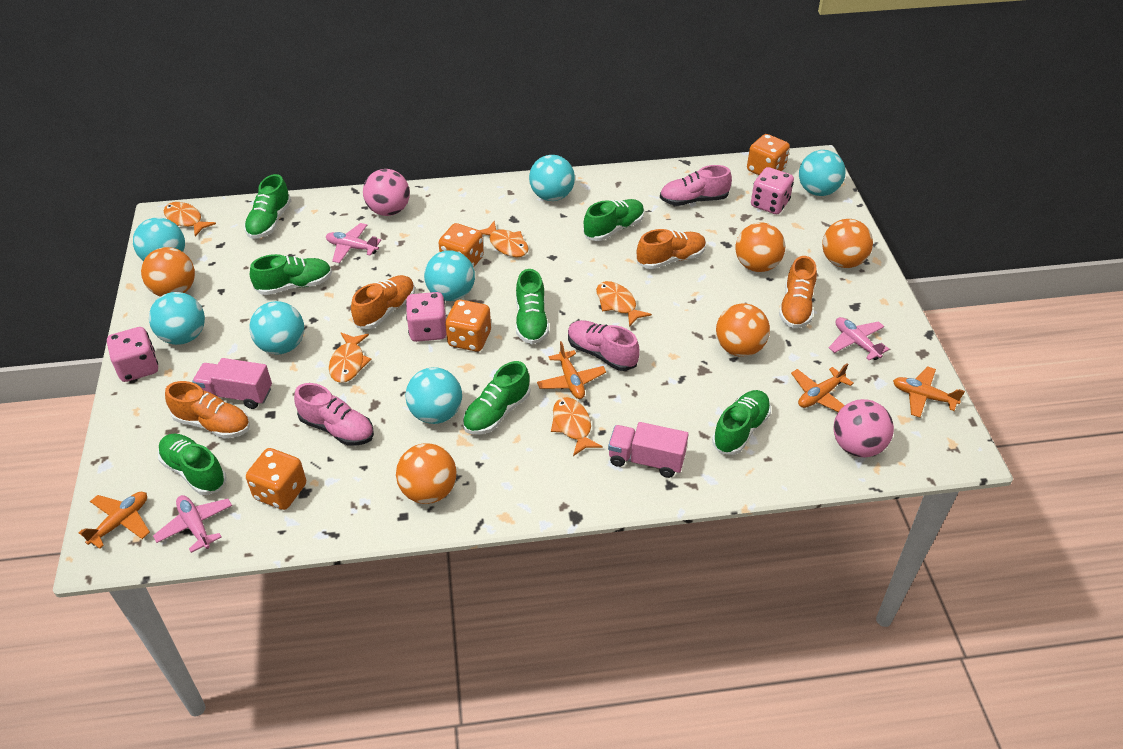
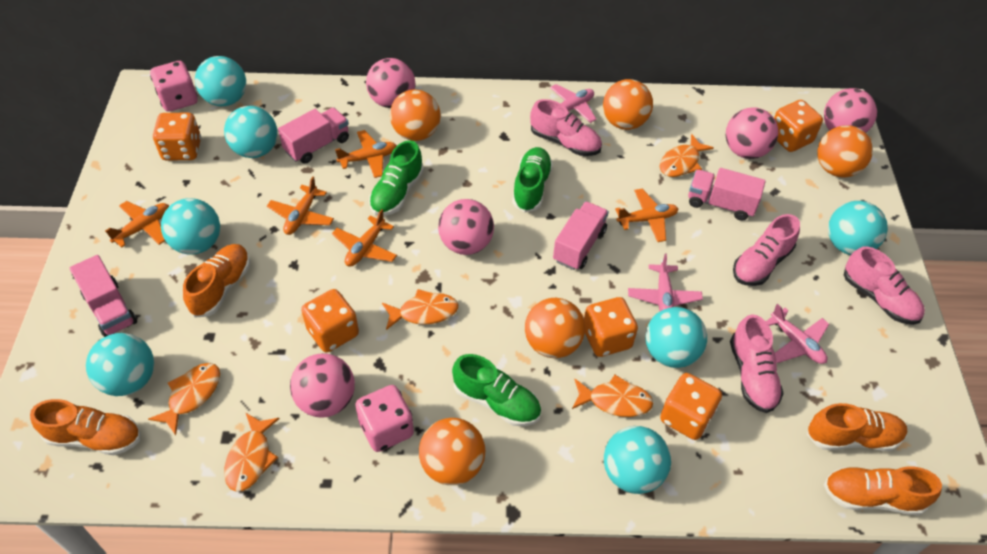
green shoe: 7 -> 3
orange dice: 4 -> 5
orange plane: 4 -> 5
pink ball: 2 -> 5
pink dice: 3 -> 2
pink shoe: 3 -> 4
pink truck: 2 -> 4

